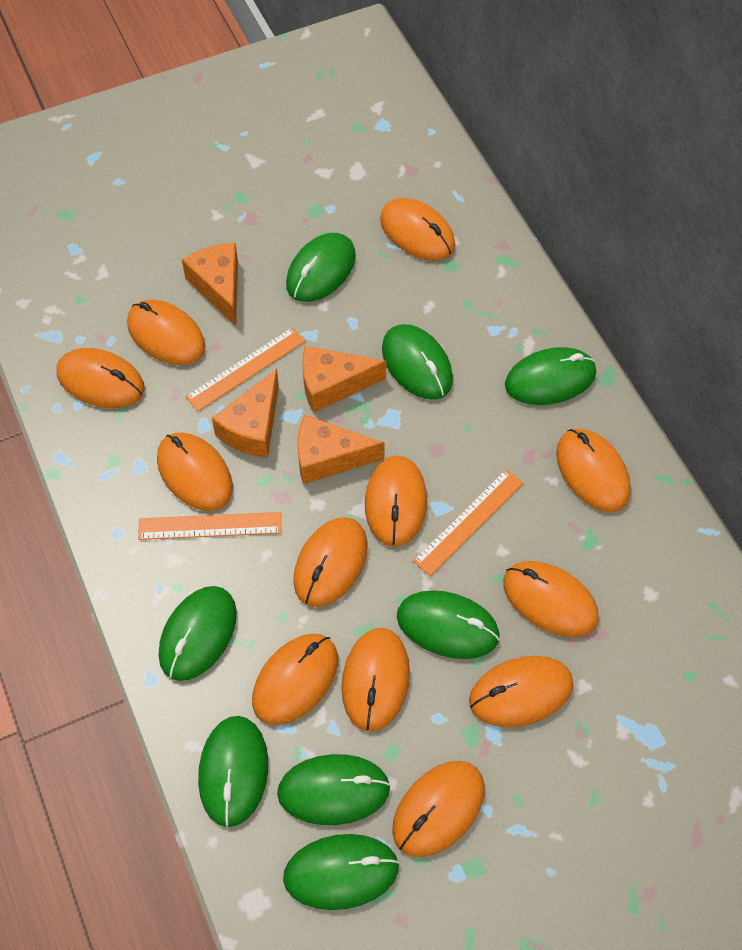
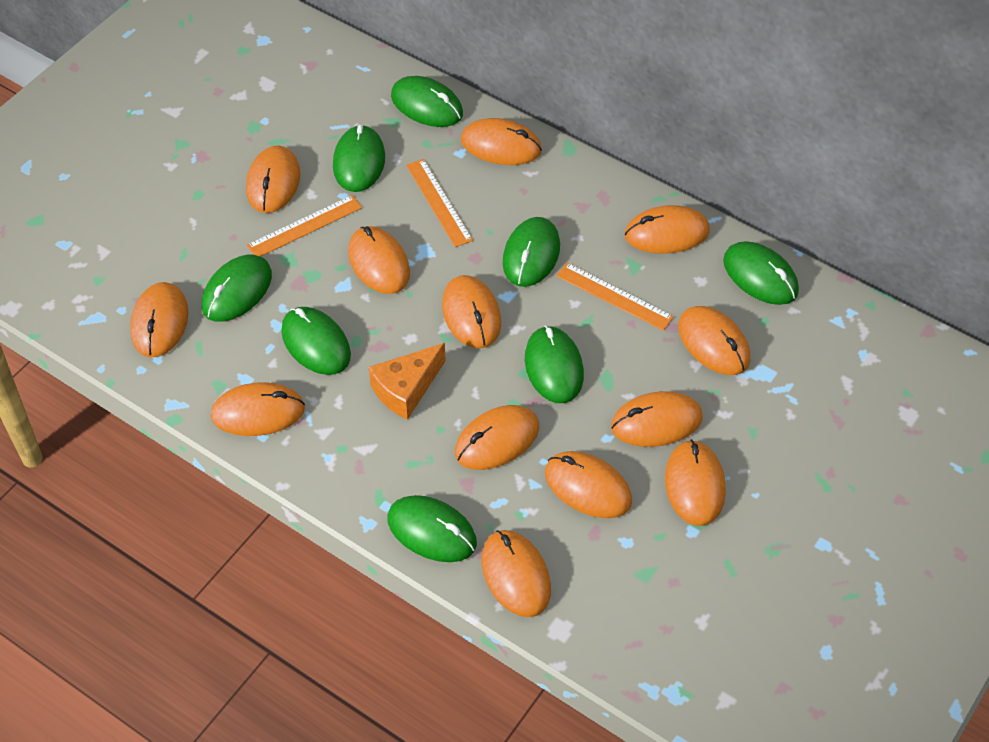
orange cheese: 4 -> 1
orange mouse: 12 -> 13

